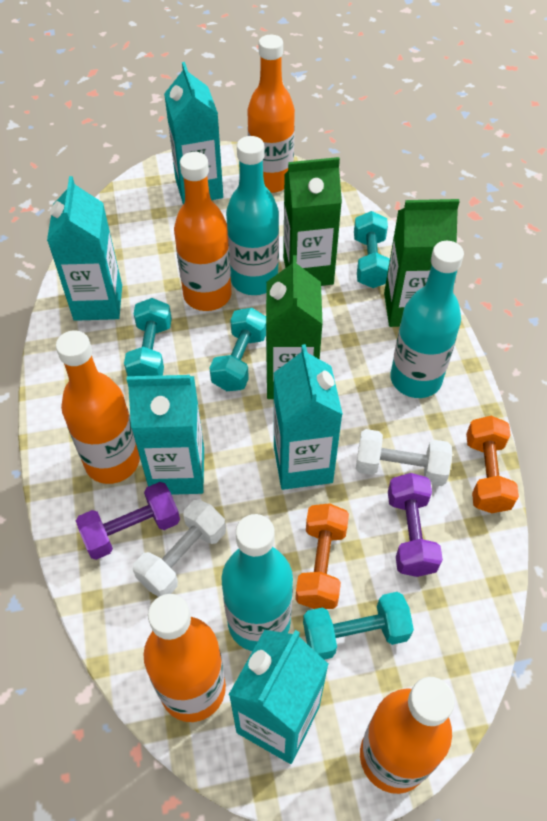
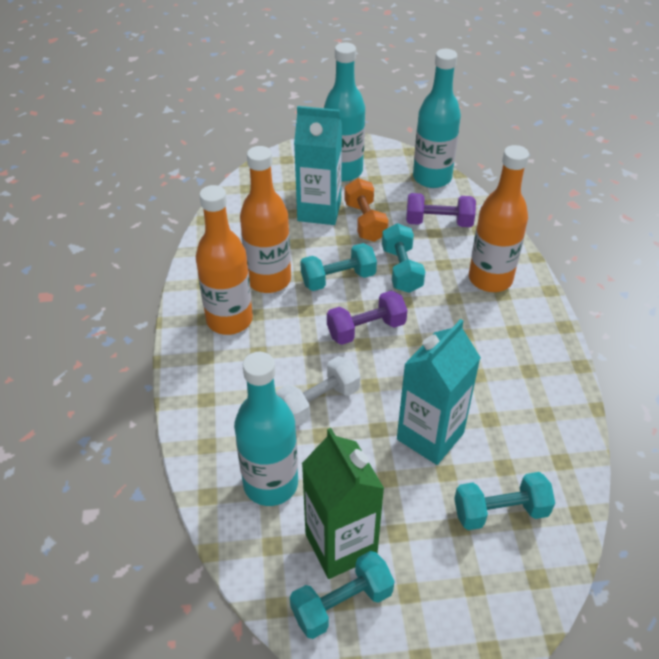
green carton: 3 -> 1
orange bottle: 5 -> 3
orange dumbbell: 2 -> 1
turquoise carton: 5 -> 2
white dumbbell: 2 -> 1

